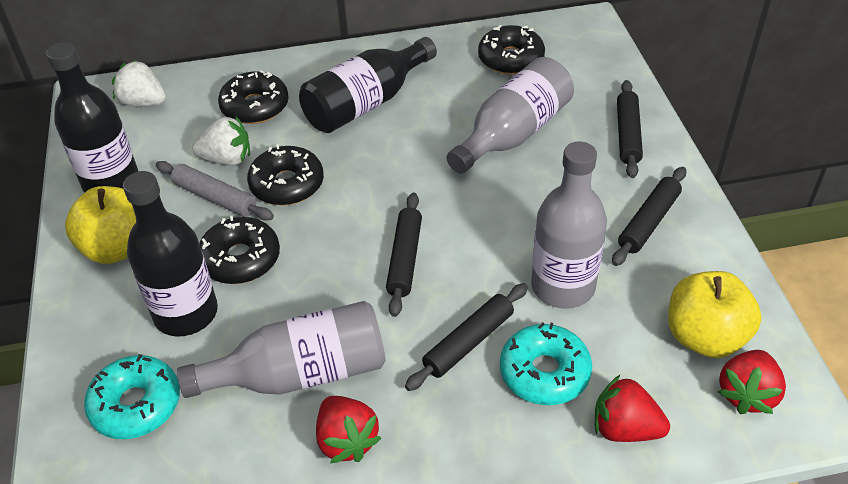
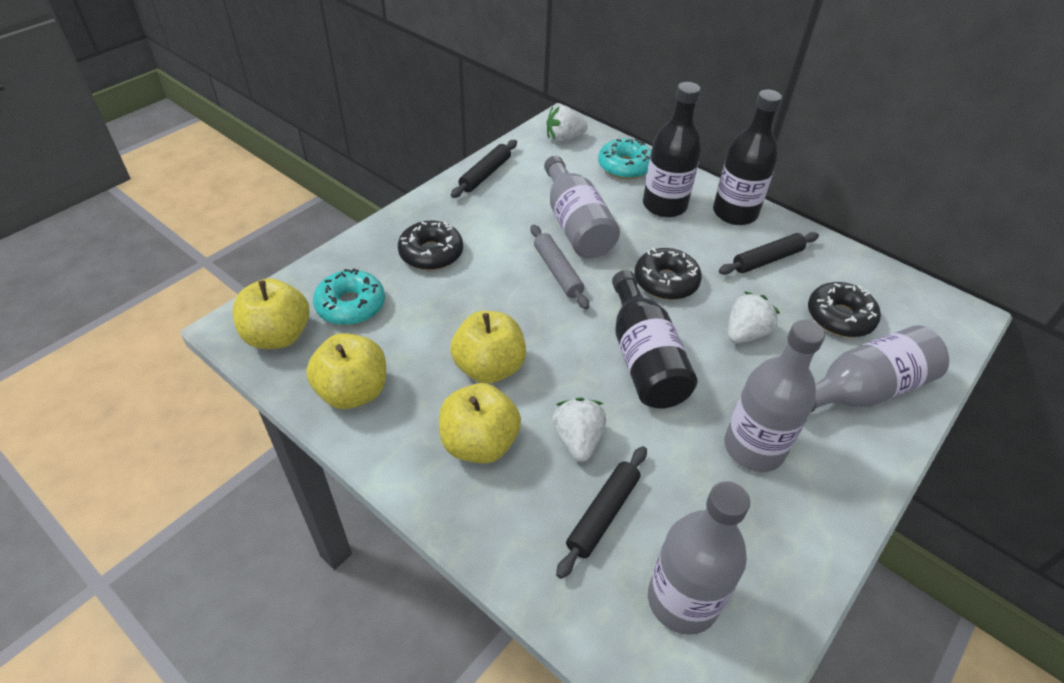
black donut: 4 -> 3
black rolling pin: 4 -> 3
grey bottle: 3 -> 4
red strawberry: 3 -> 0
white strawberry: 2 -> 3
yellow apple: 2 -> 4

